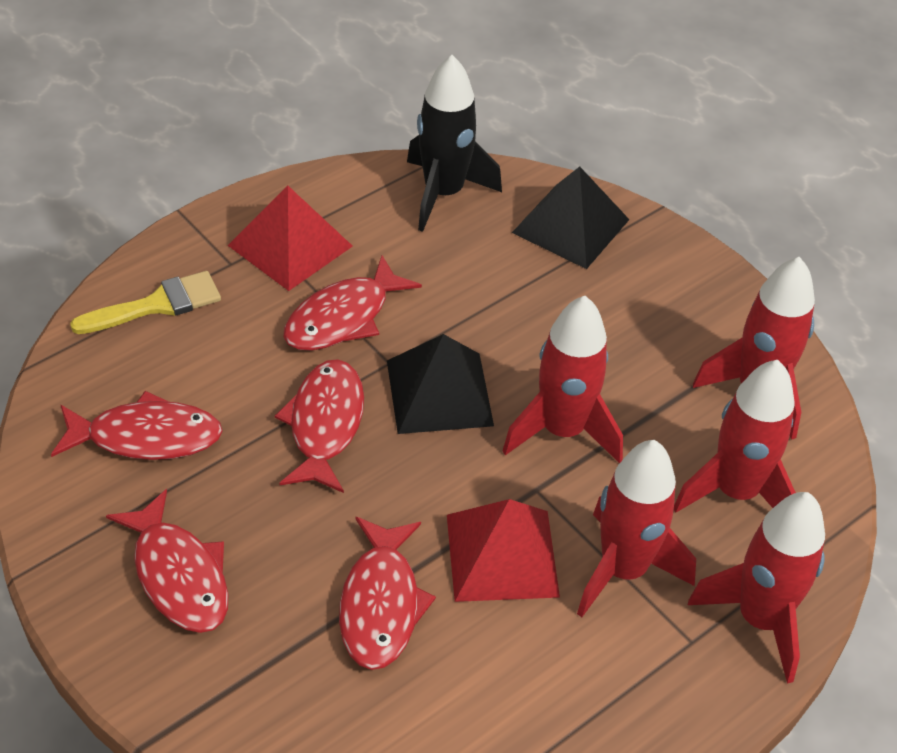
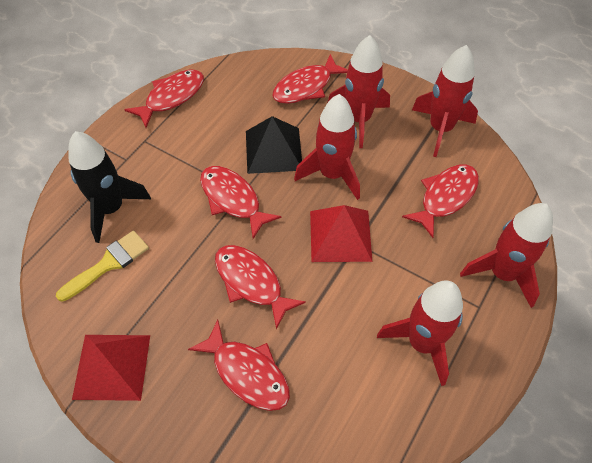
black pyramid: 2 -> 1
red fish: 5 -> 6

